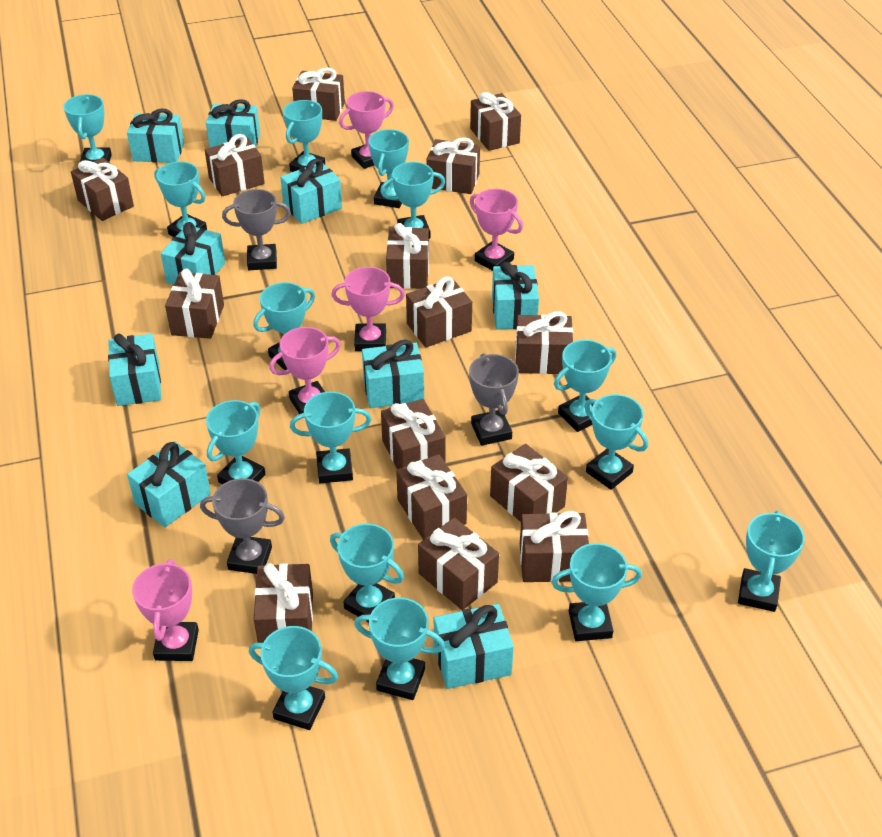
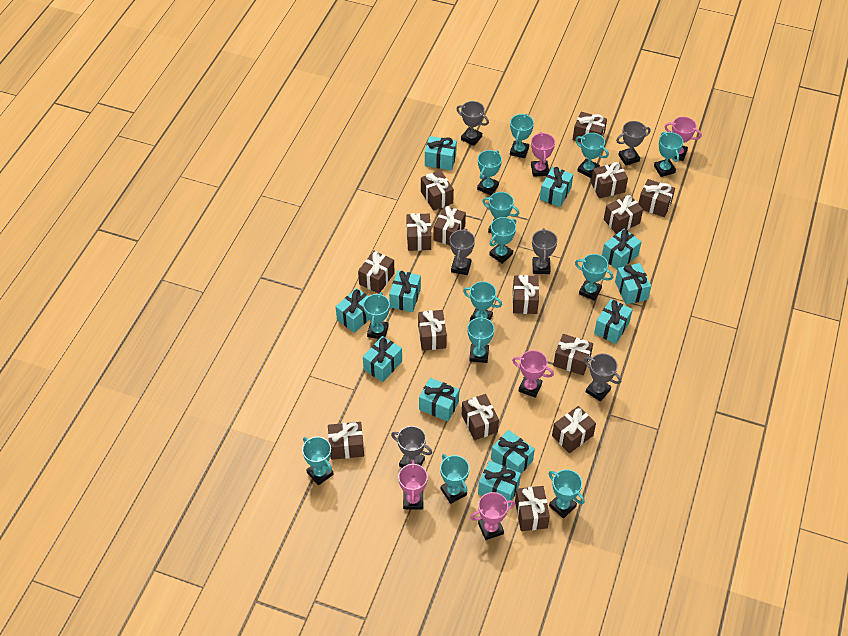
grey trophy: 3 -> 6
turquoise gift: 9 -> 11
turquoise trophy: 15 -> 13

